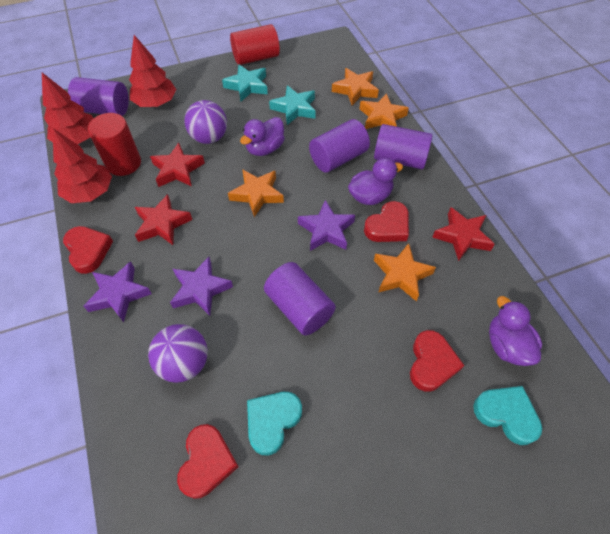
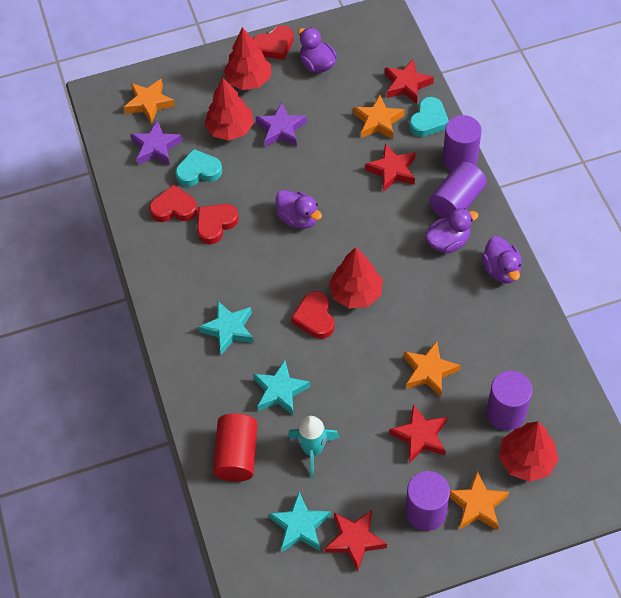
purple ball: 2 -> 0
purple duck: 3 -> 4
purple star: 3 -> 2
red cylinder: 2 -> 1
red star: 3 -> 4
red tree: 3 -> 4
turquoise rocket: 0 -> 1
turquoise star: 2 -> 3

